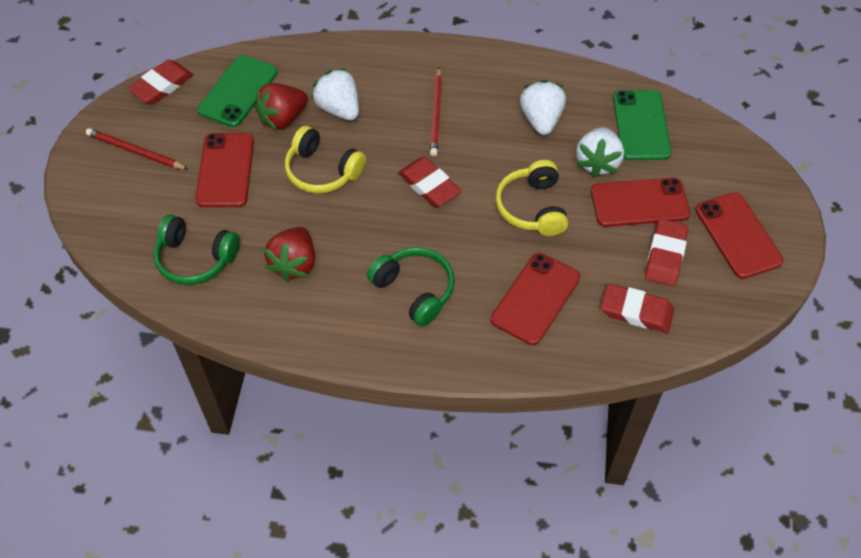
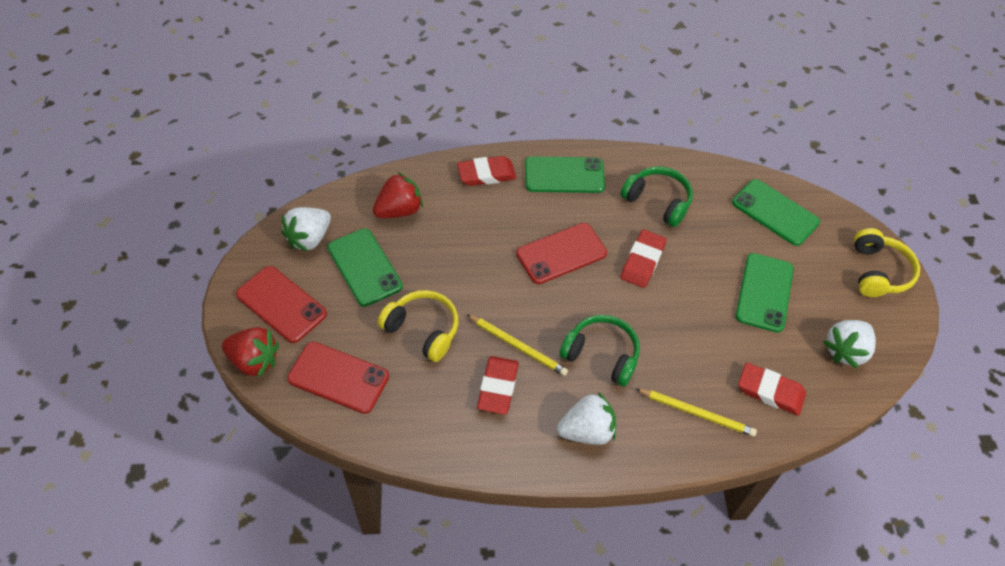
green phone: 2 -> 4
red pencil: 2 -> 0
red phone: 4 -> 3
yellow pencil: 0 -> 2

